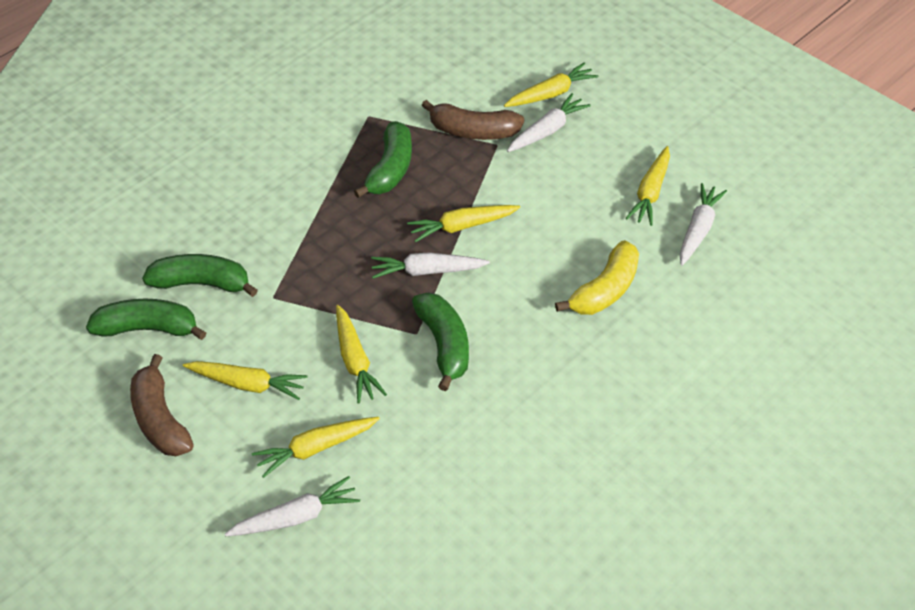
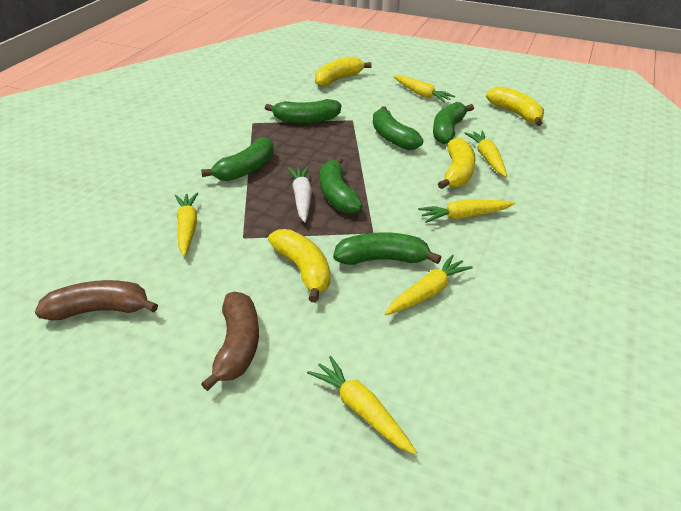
green banana: 4 -> 6
white carrot: 4 -> 1
yellow banana: 1 -> 4

